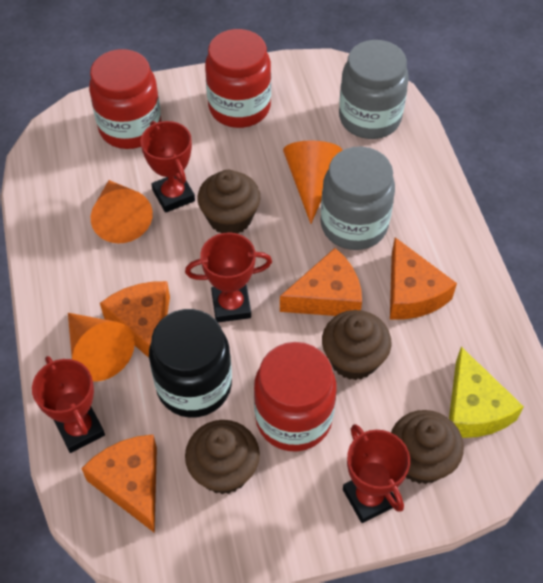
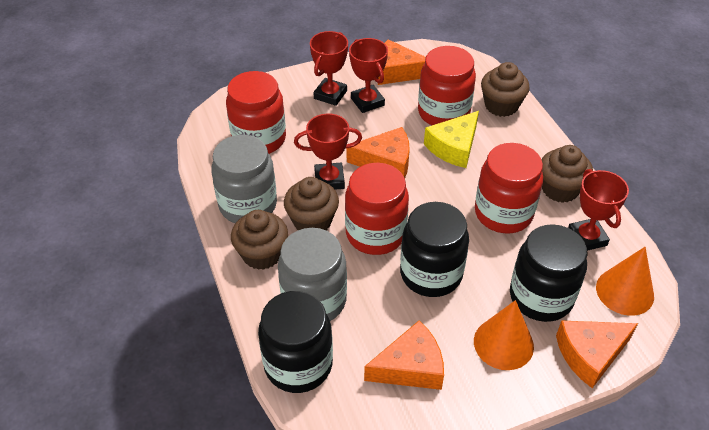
black jar: 1 -> 3
orange cone: 3 -> 2
red jar: 3 -> 4

